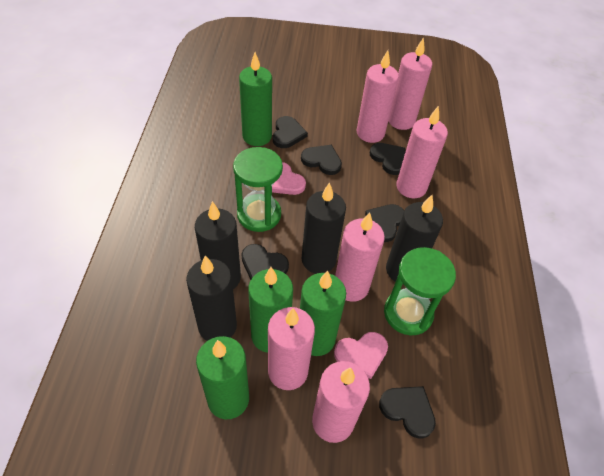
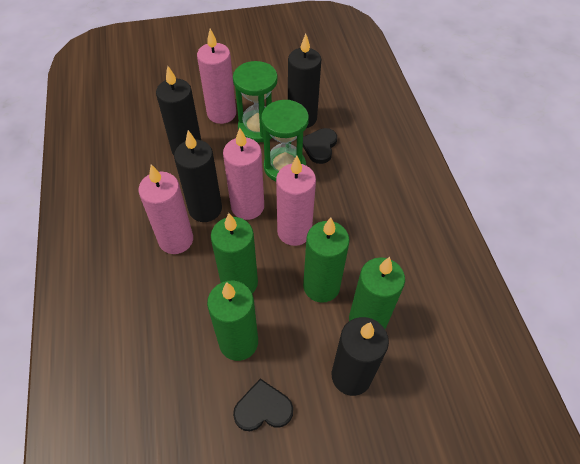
black heart: 6 -> 2
pink candle: 6 -> 4
pink heart: 2 -> 0

